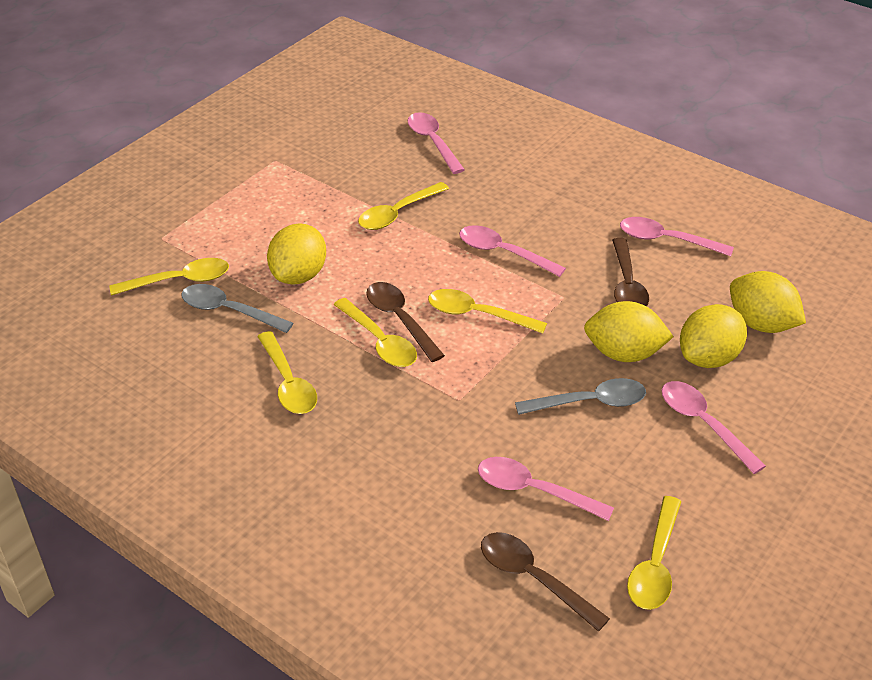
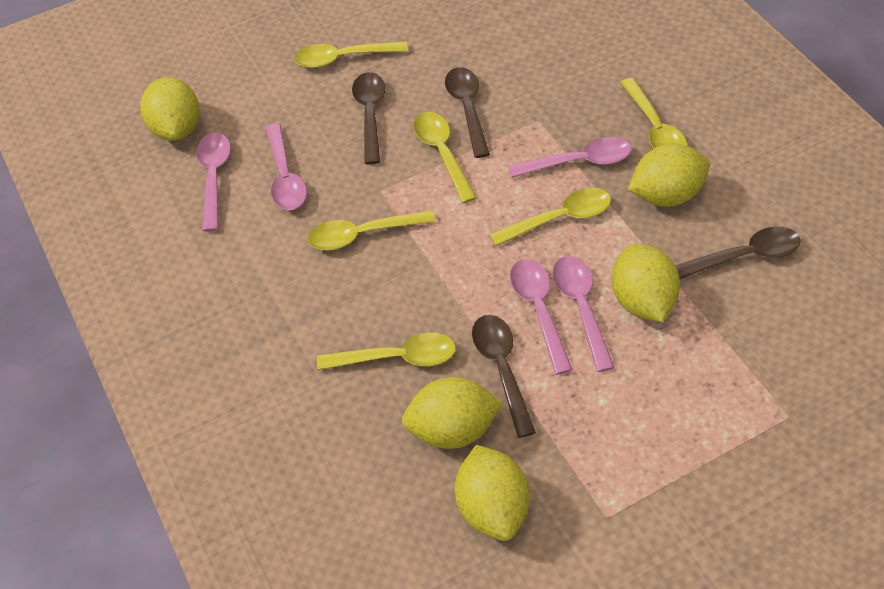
brown spoon: 3 -> 4
grey spoon: 2 -> 0
yellow lemon: 4 -> 5

